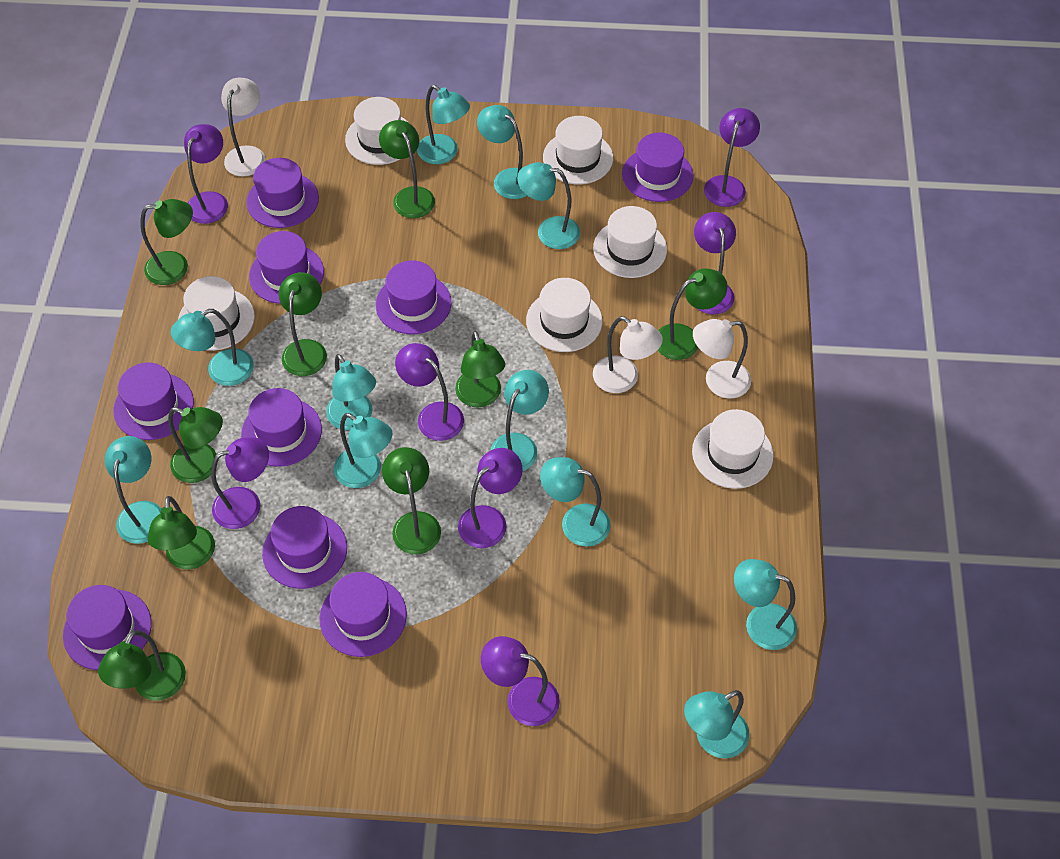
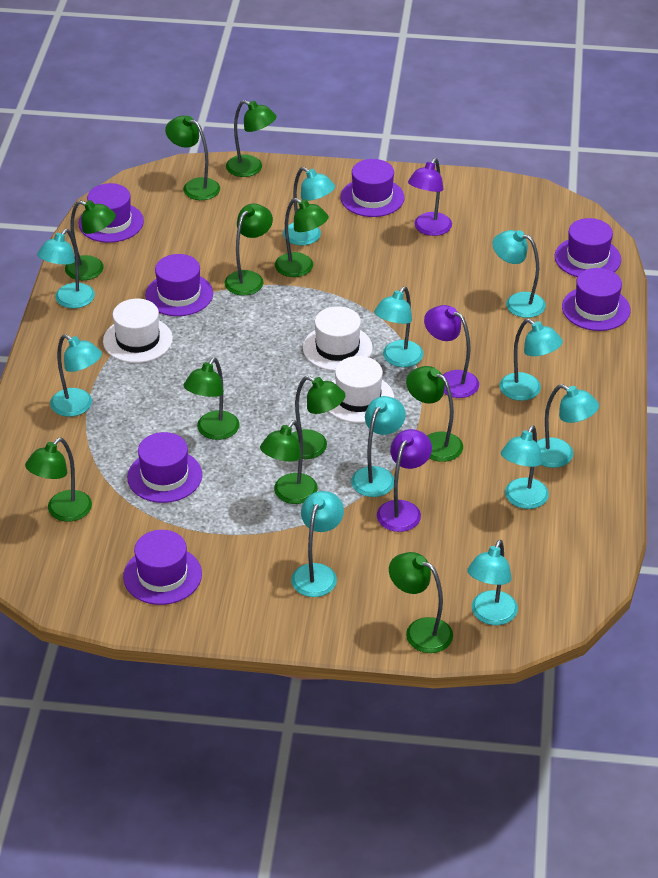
green lamp: 9 -> 11
purple hat: 9 -> 7
purple lamp: 7 -> 3
white hat: 6 -> 3
white lamp: 3 -> 0

